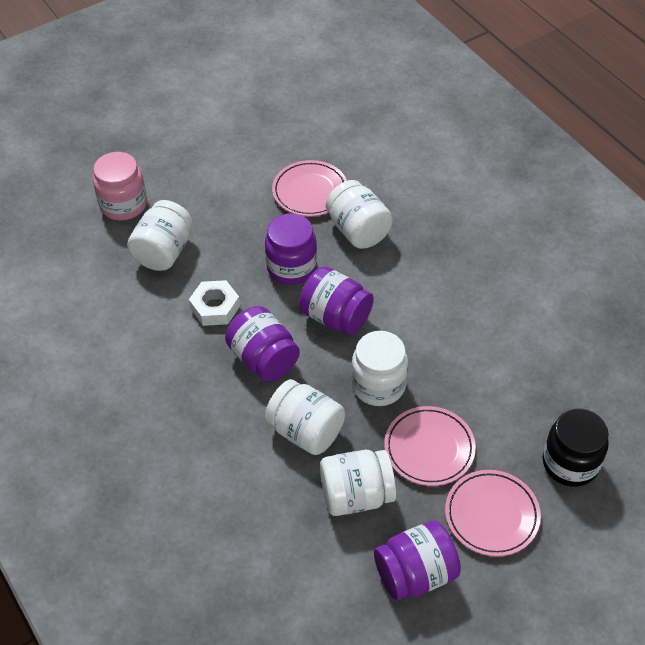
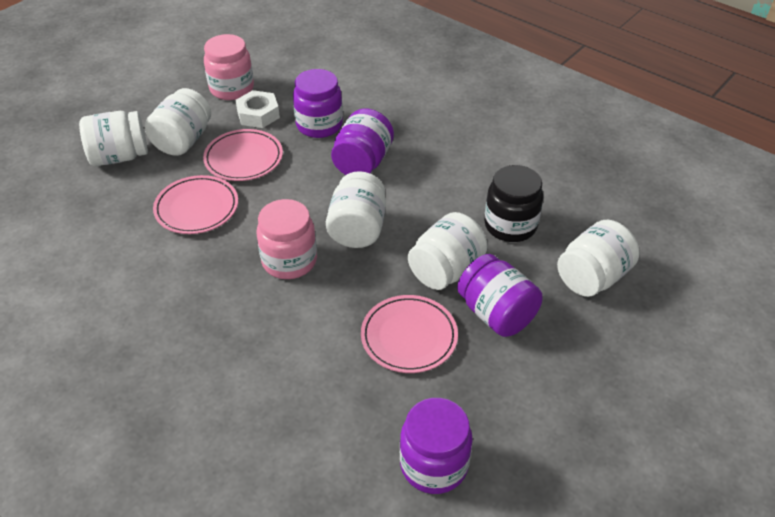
pink jar: 1 -> 2

